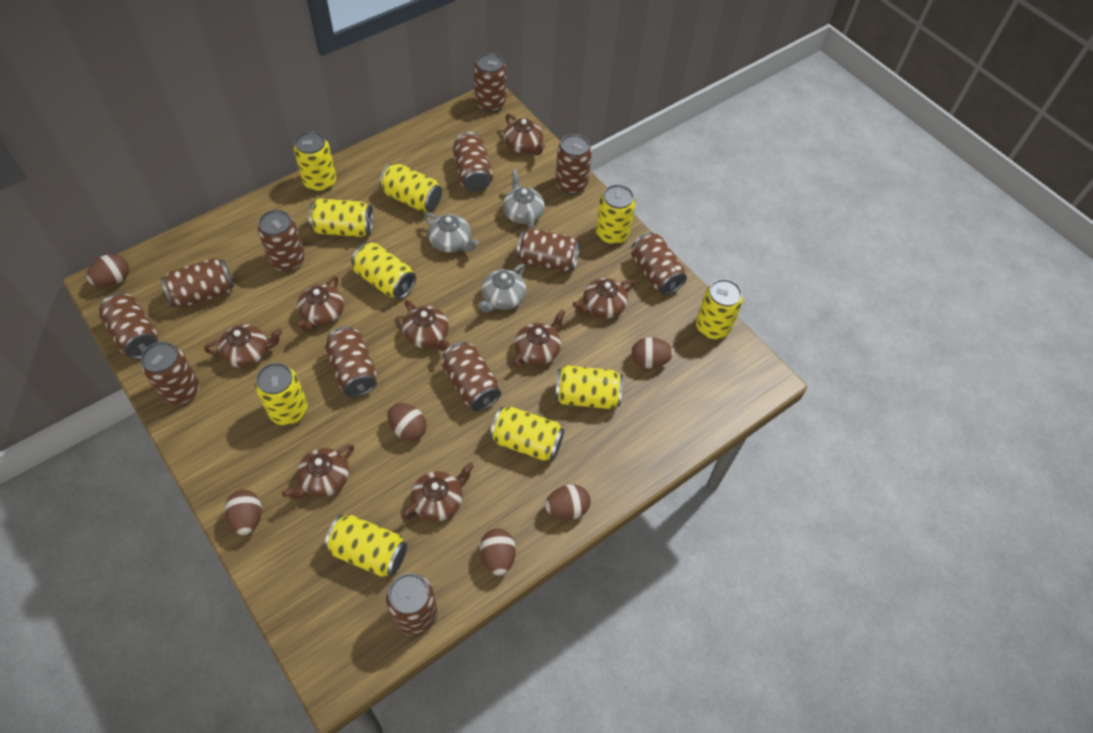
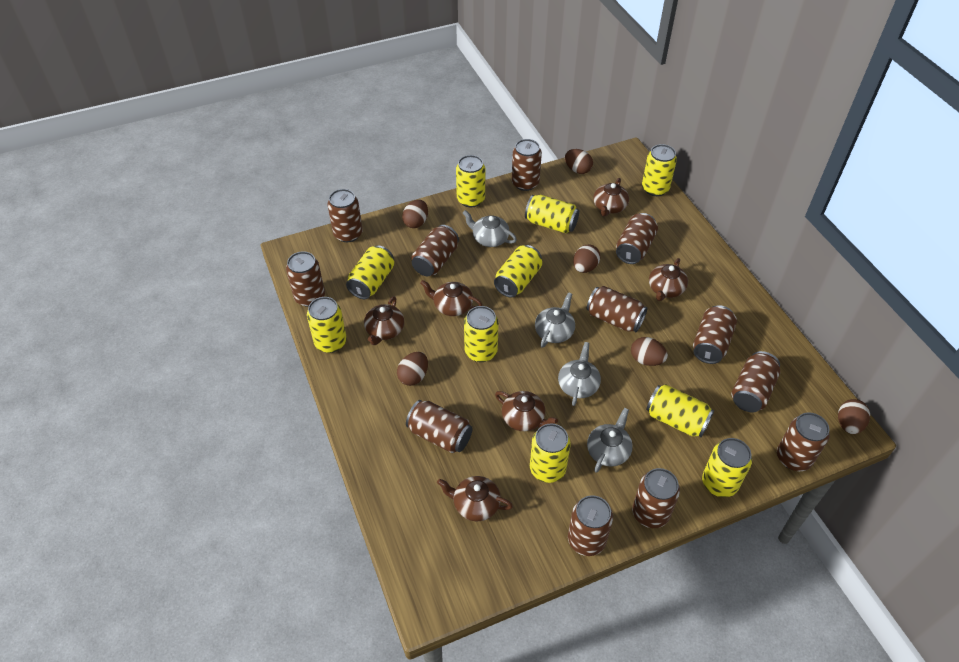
brown teapot: 8 -> 6
grey teapot: 3 -> 4

